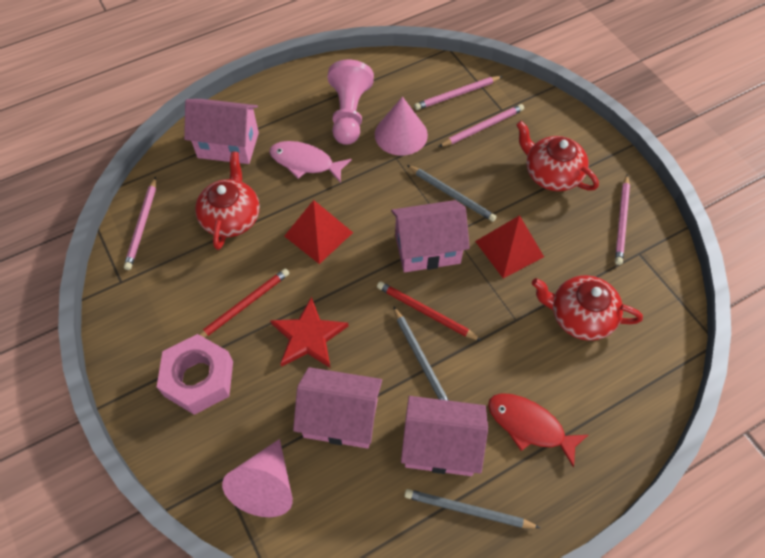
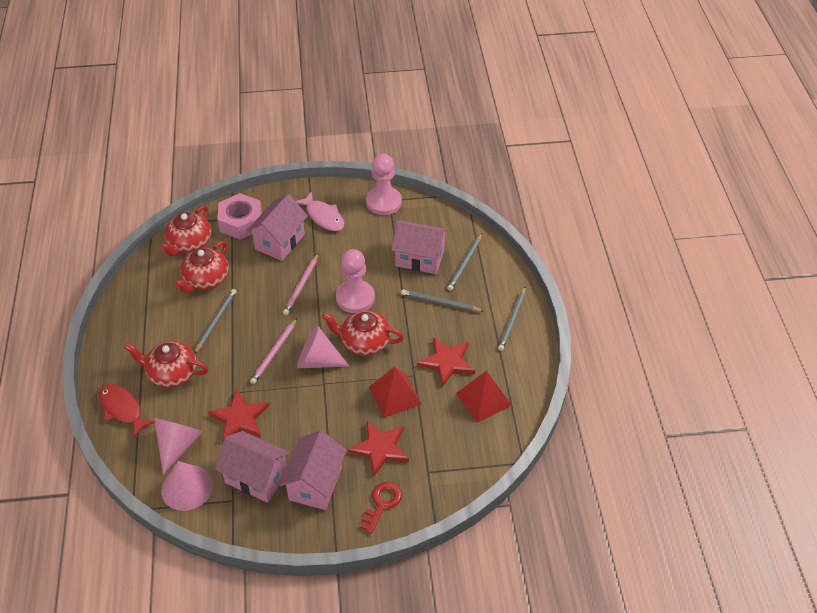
grey pencil: 3 -> 4
pink cone: 2 -> 3
pink pawn: 1 -> 2
pink pencil: 4 -> 2
red key: 0 -> 1
red pencil: 2 -> 0
red star: 1 -> 3
red teapot: 3 -> 4

